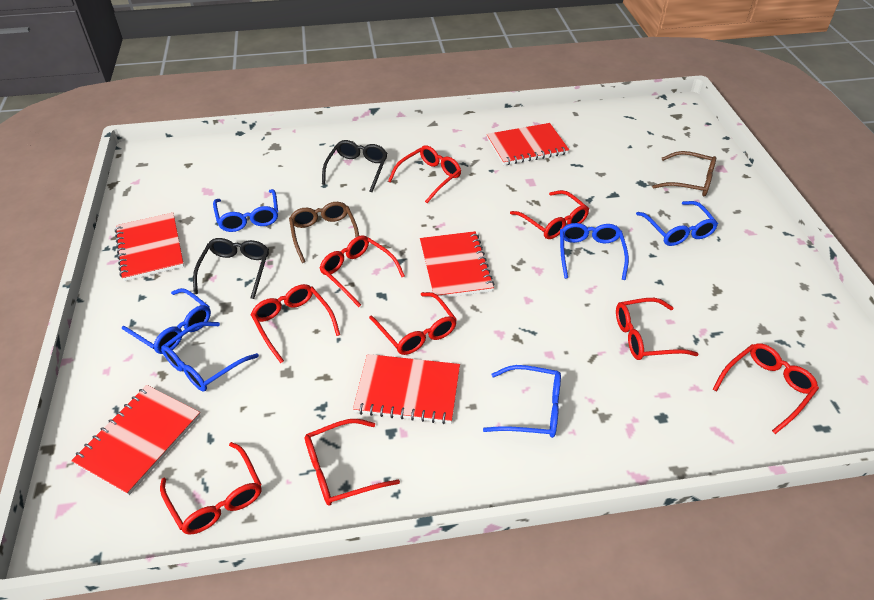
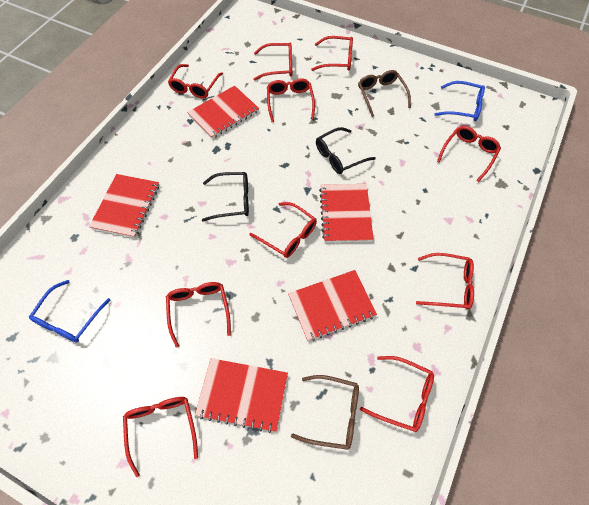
blue glasses: 6 -> 2
red glasses: 9 -> 10

